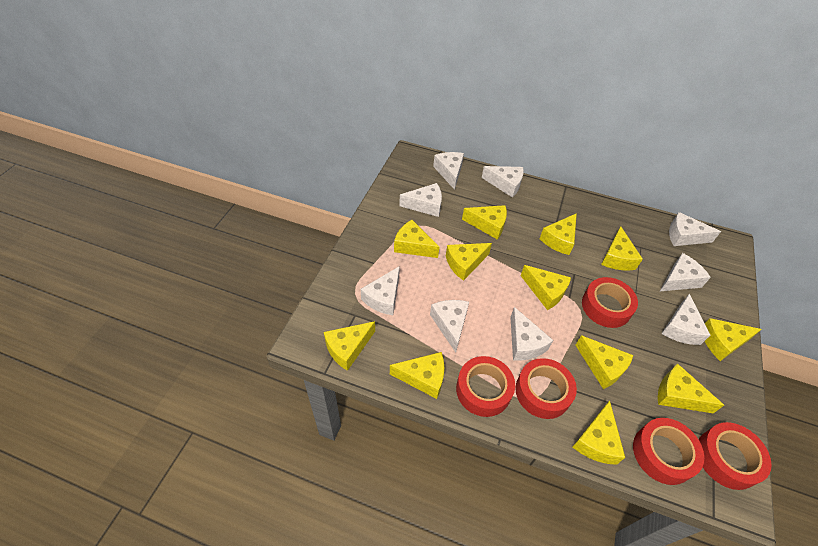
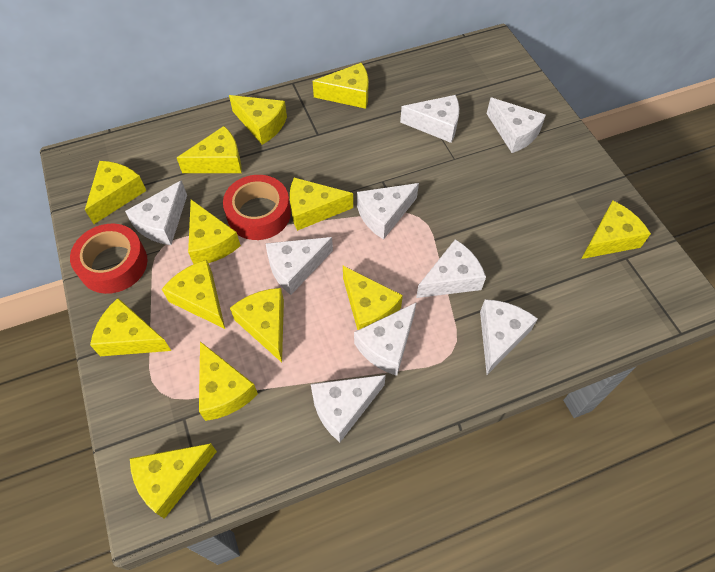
red tape: 5 -> 2
yellow cheese: 12 -> 13

